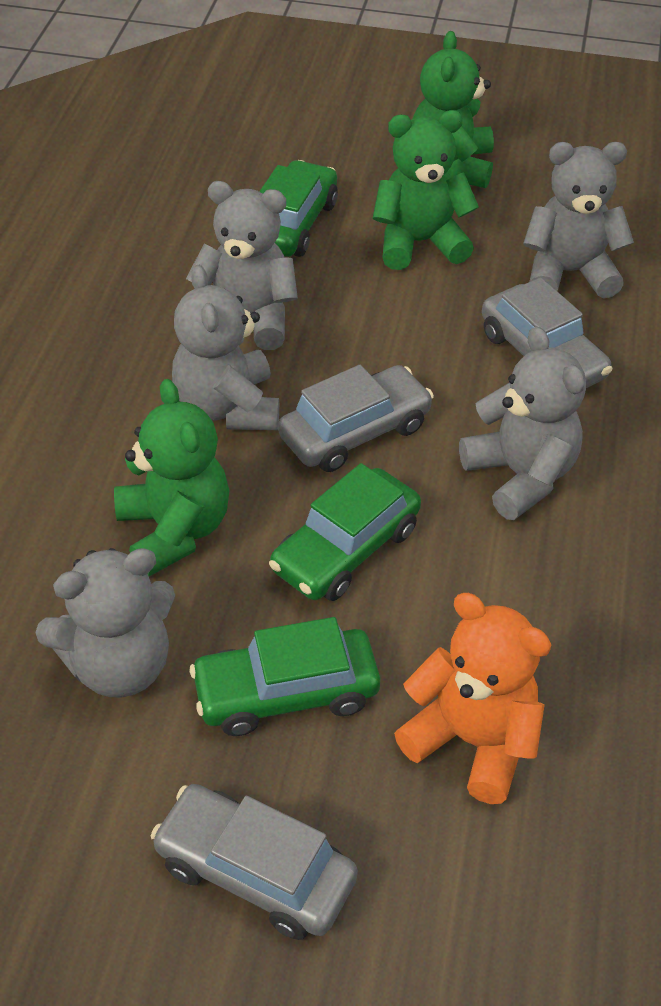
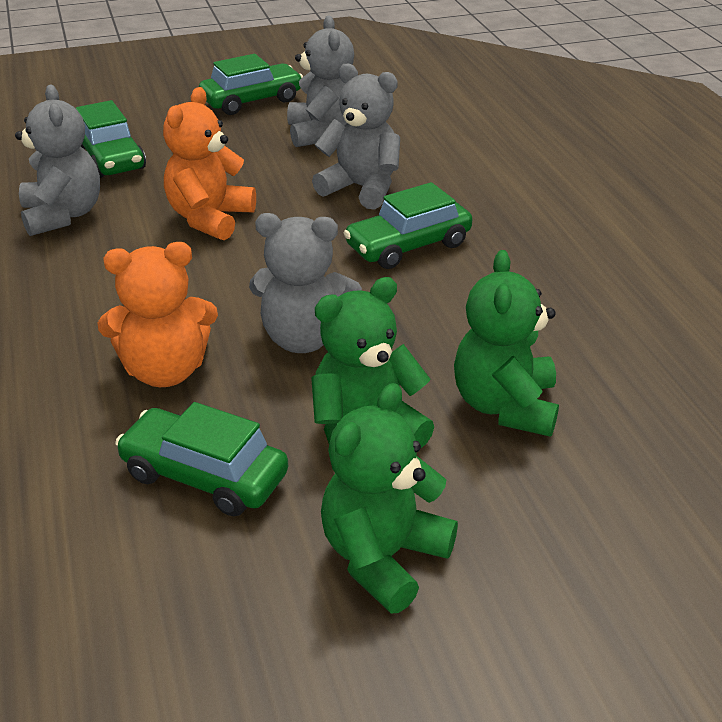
green car: 3 -> 4
grey car: 3 -> 0
grey teddy bear: 5 -> 4
orange teddy bear: 1 -> 2

